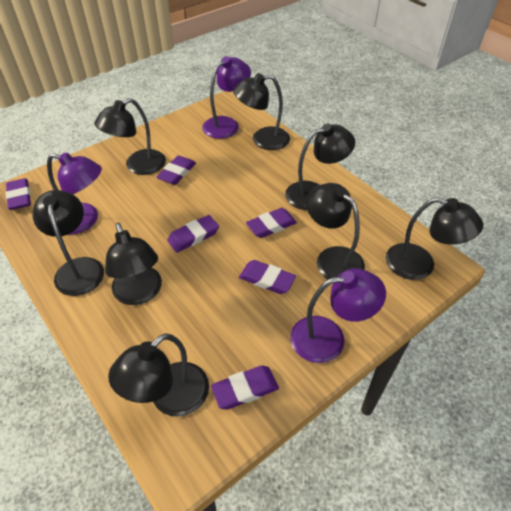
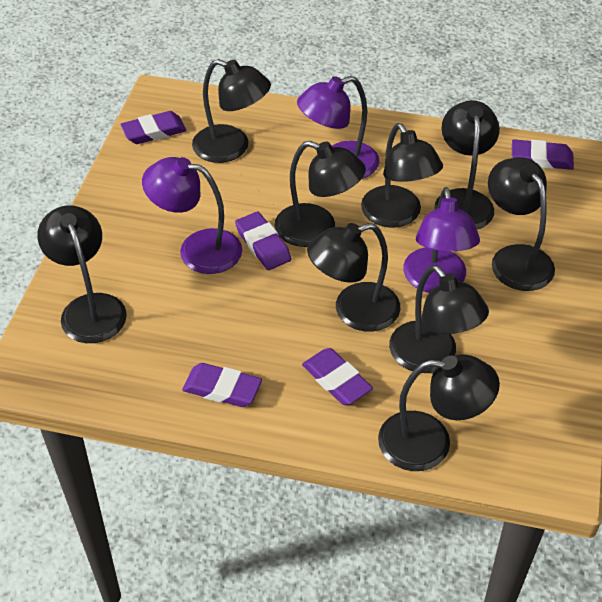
black lamp: 8 -> 9
purple eraser: 6 -> 5

